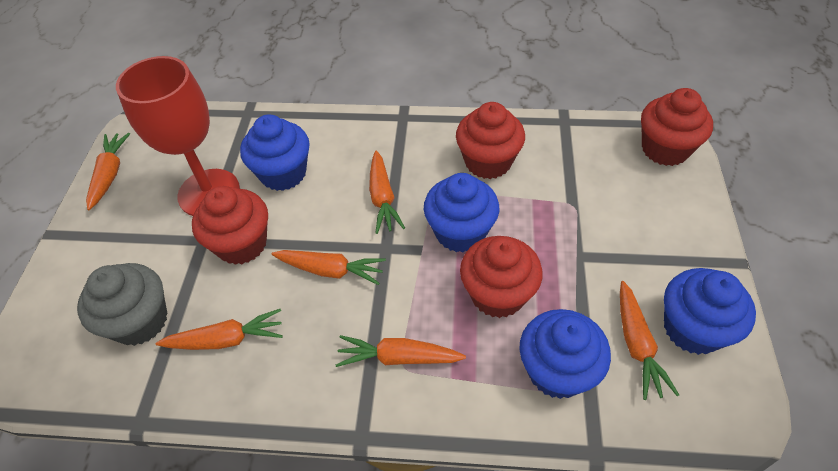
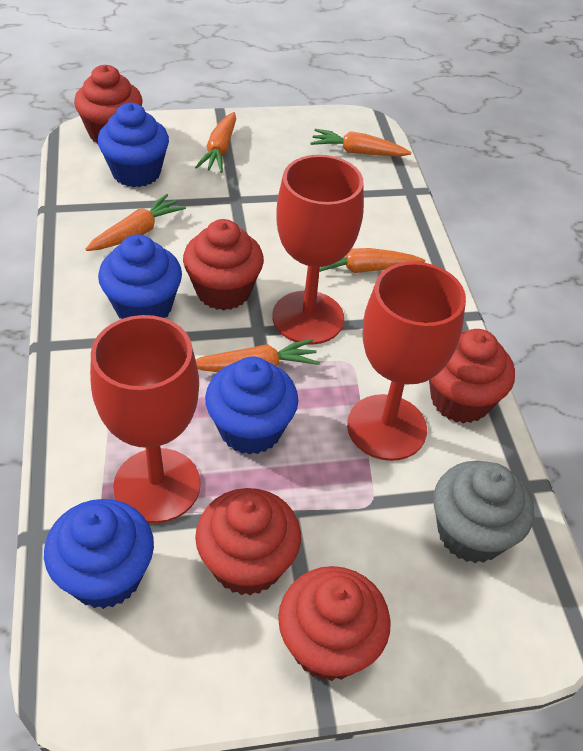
orange carrot: 6 -> 5
red cupcake: 4 -> 5
red goblet: 1 -> 3

